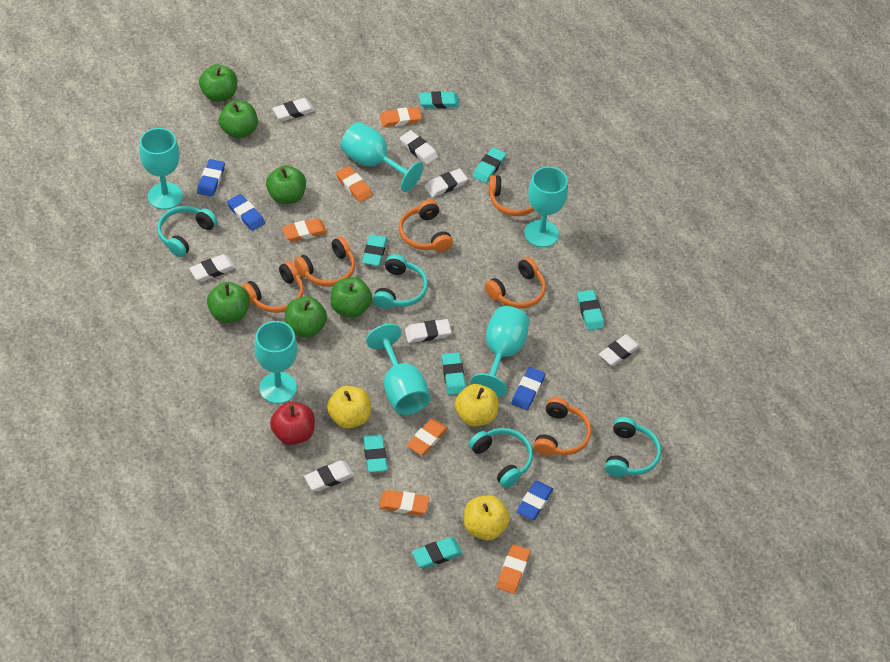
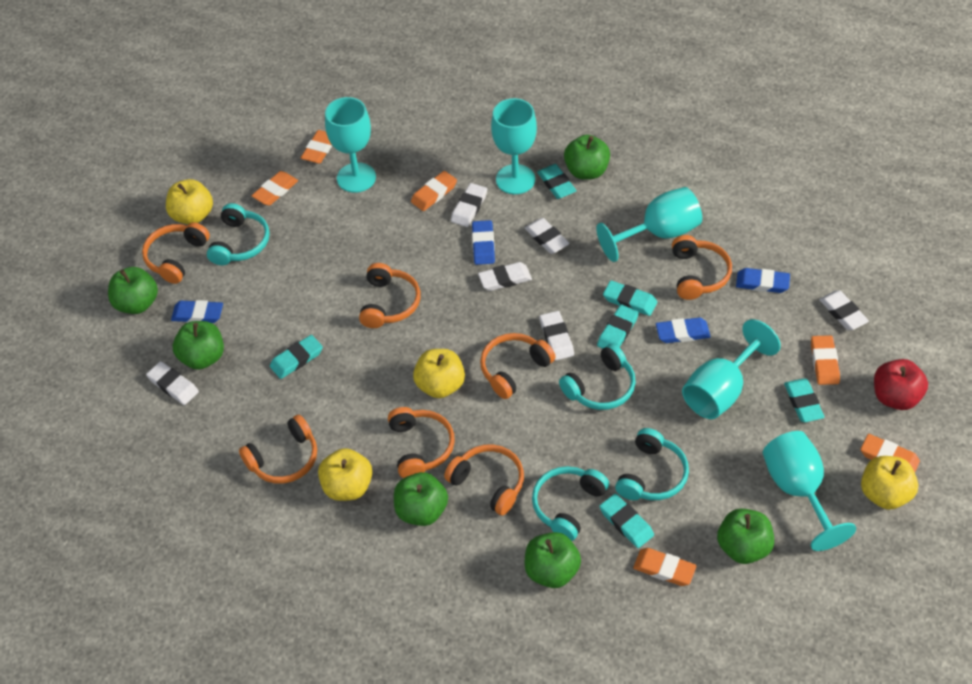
orange headphones: 6 -> 7
turquoise eraser: 7 -> 6
turquoise goblet: 6 -> 5
white eraser: 7 -> 6
yellow apple: 3 -> 4

